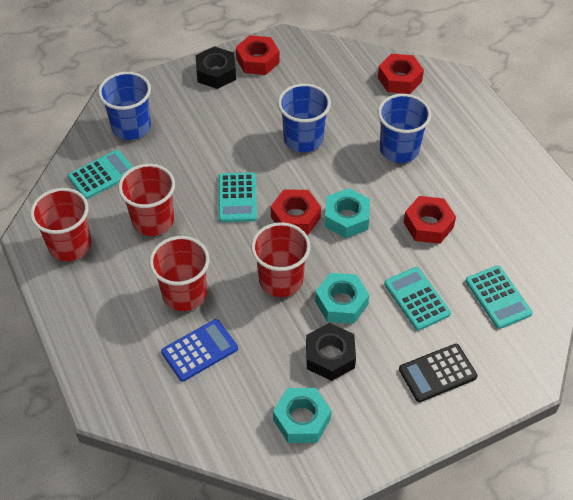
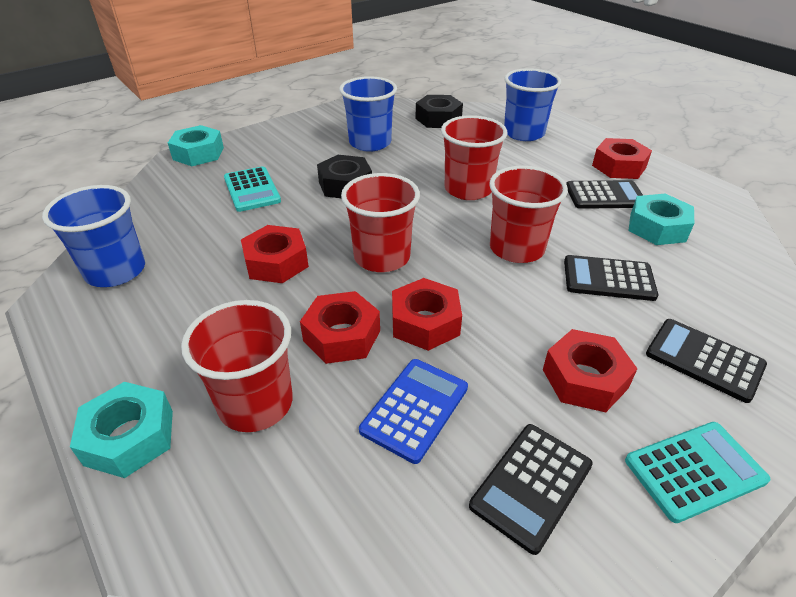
black calculator: 1 -> 4
red nut: 4 -> 5
turquoise calculator: 4 -> 2

